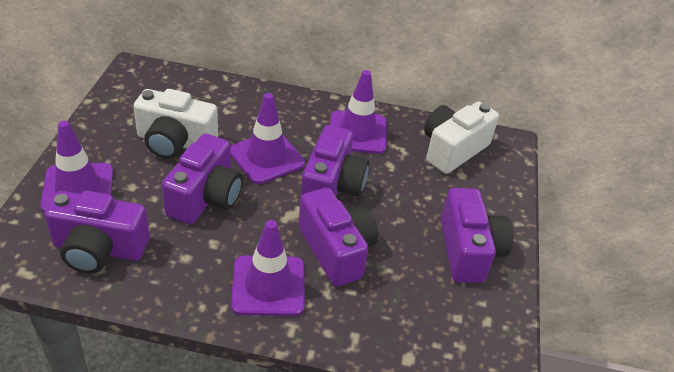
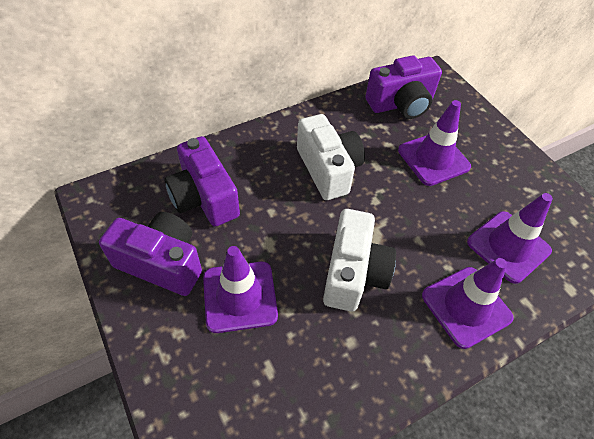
purple camera: 5 -> 3

